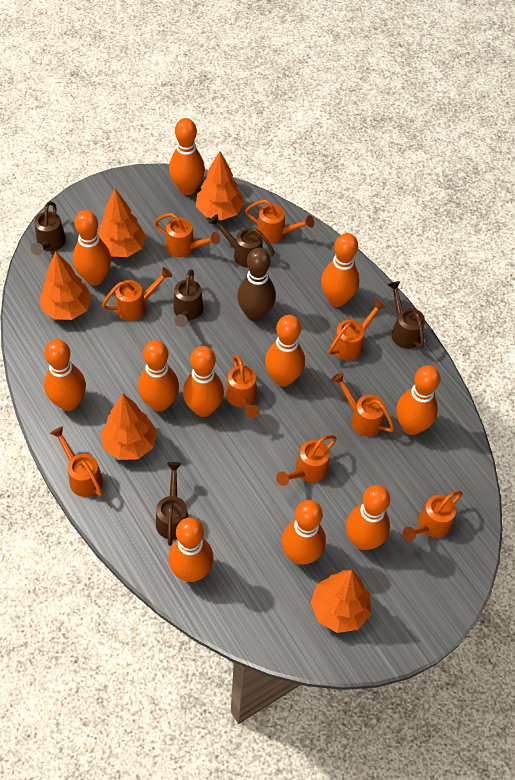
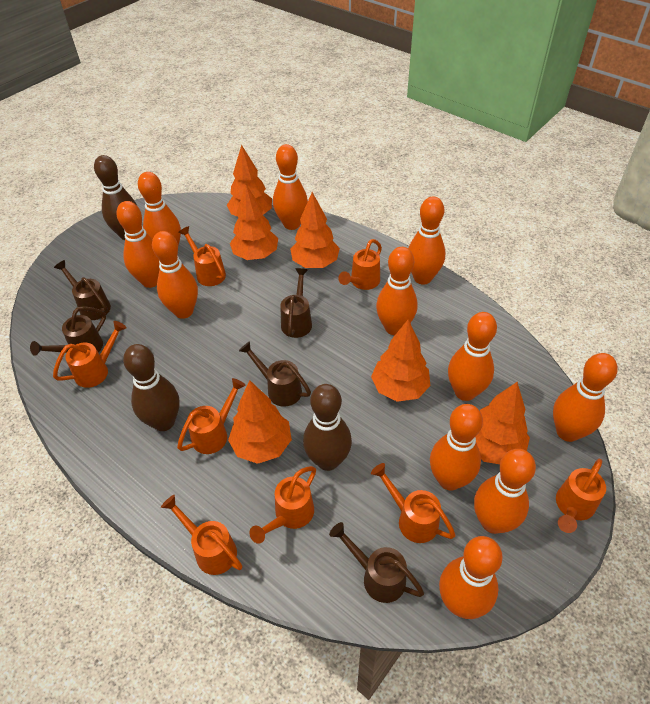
brown bowling pin: 1 -> 3
orange tree: 5 -> 6
orange watering can: 9 -> 8

